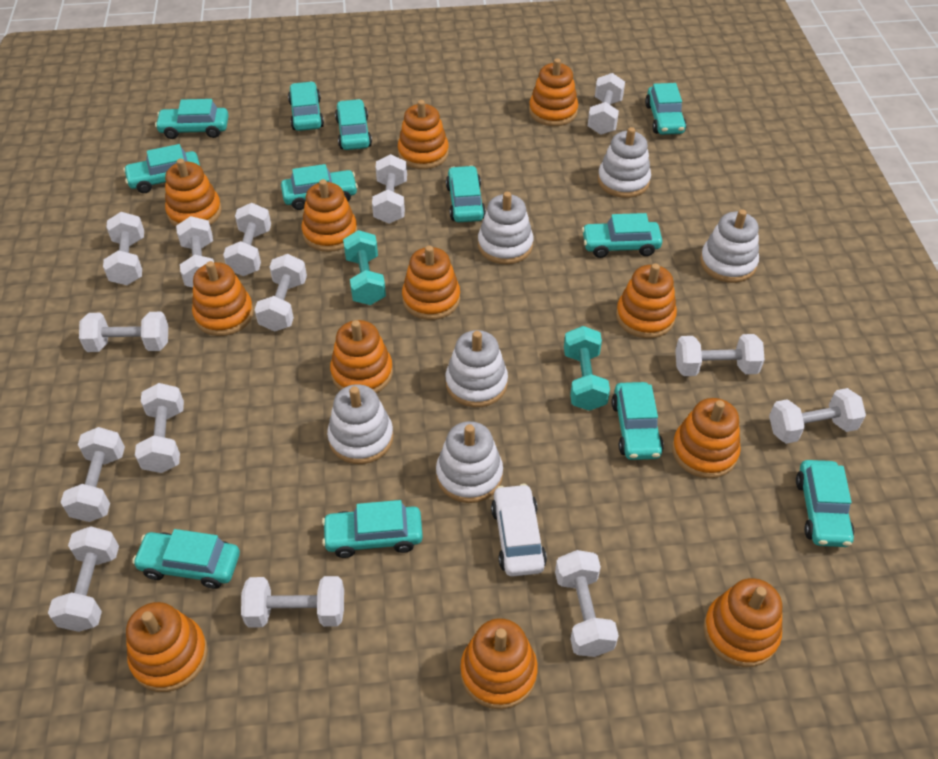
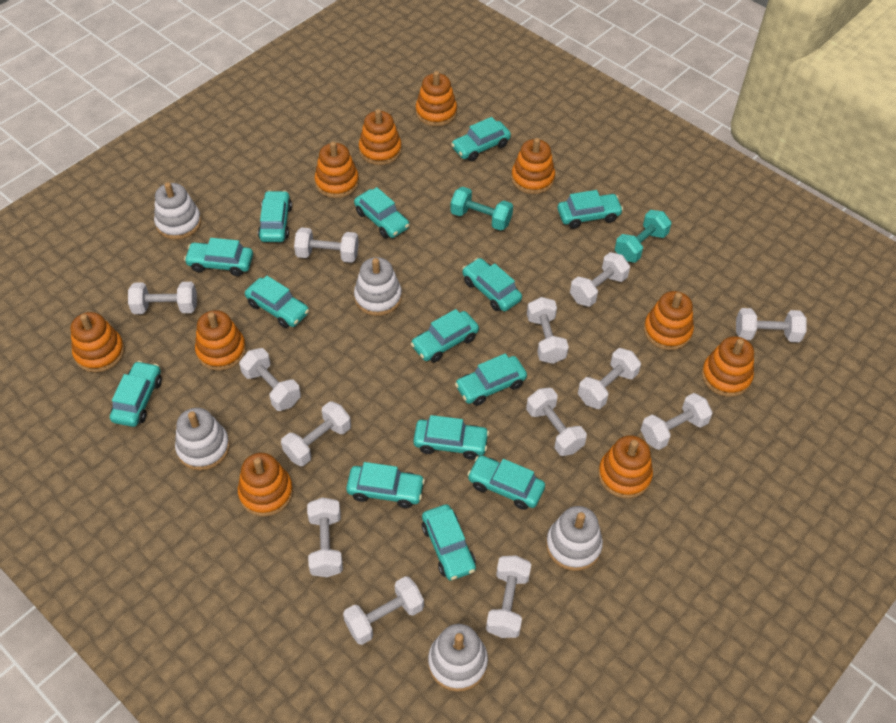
orange stacking toy: 12 -> 10
turquoise car: 12 -> 14
white car: 1 -> 0
white dumbbell: 14 -> 13
white stacking toy: 6 -> 5

